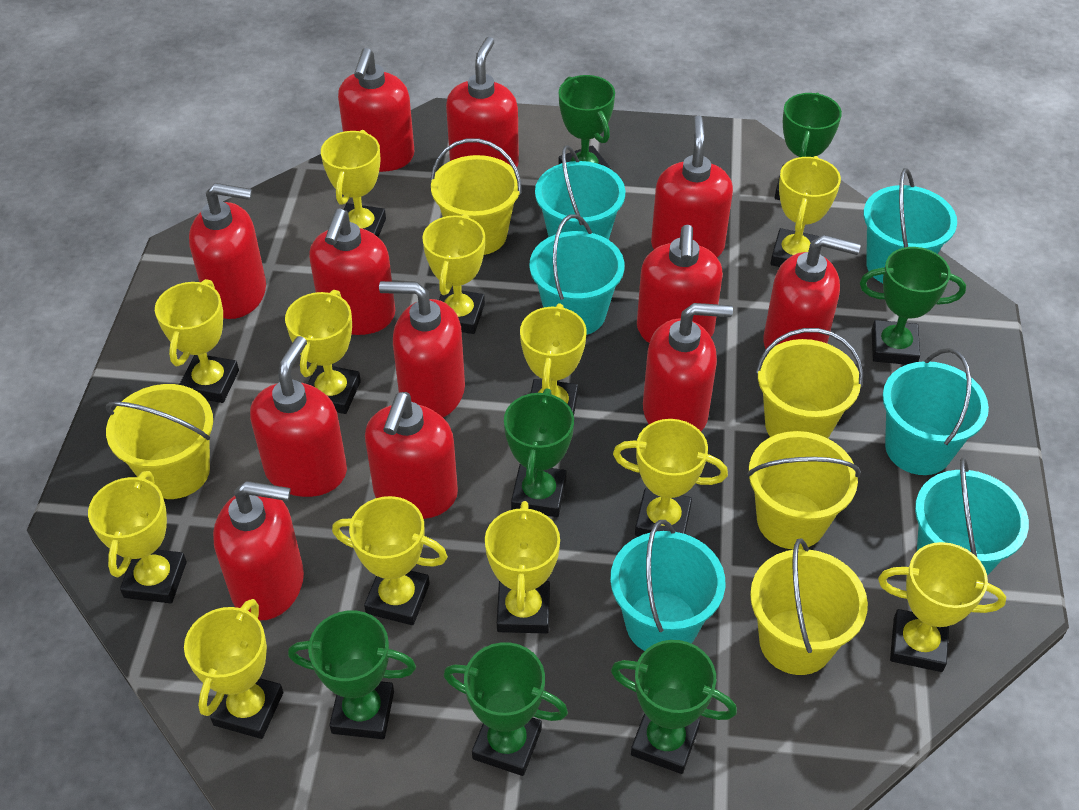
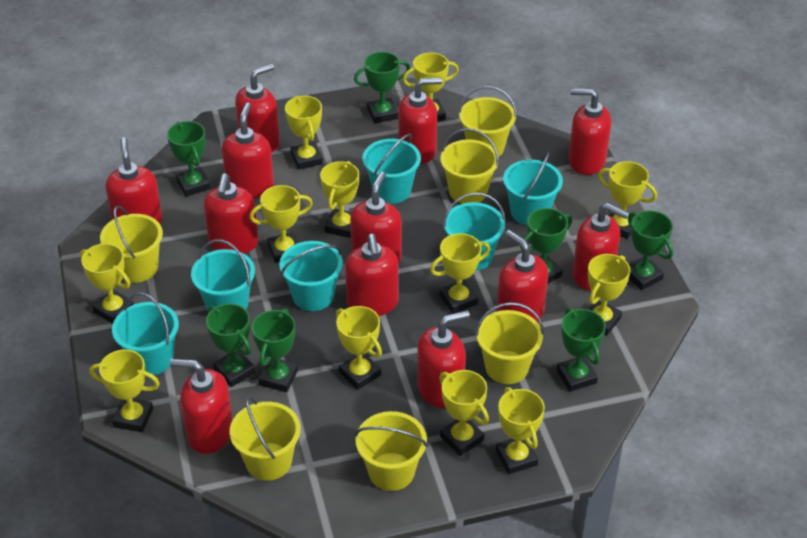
yellow bucket: 5 -> 6

